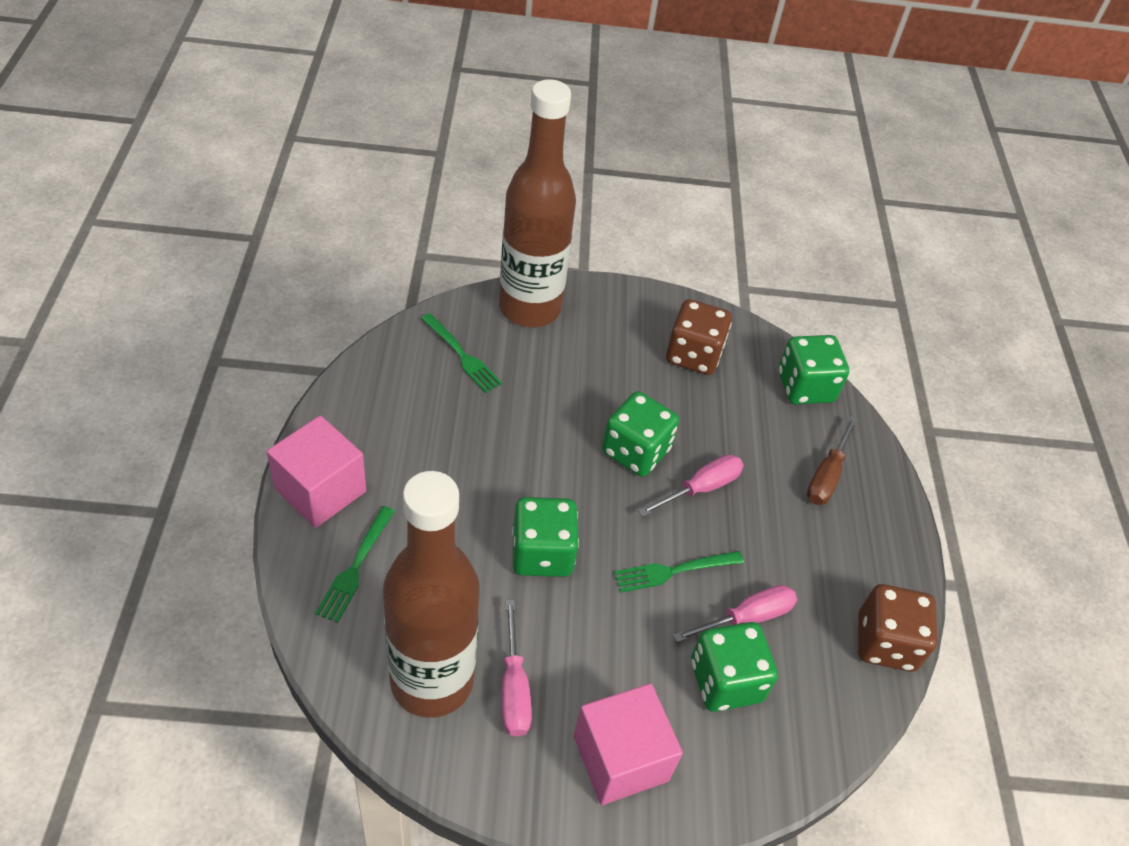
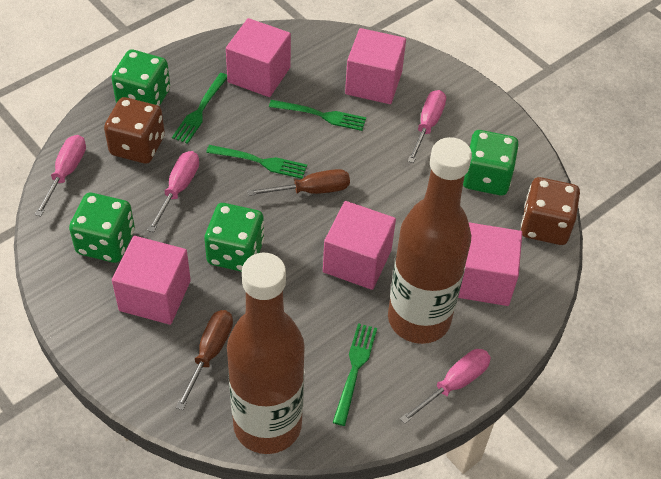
brown screwdriver: 1 -> 2
green fork: 3 -> 4
pink cube: 2 -> 5
pink screwdriver: 3 -> 4

